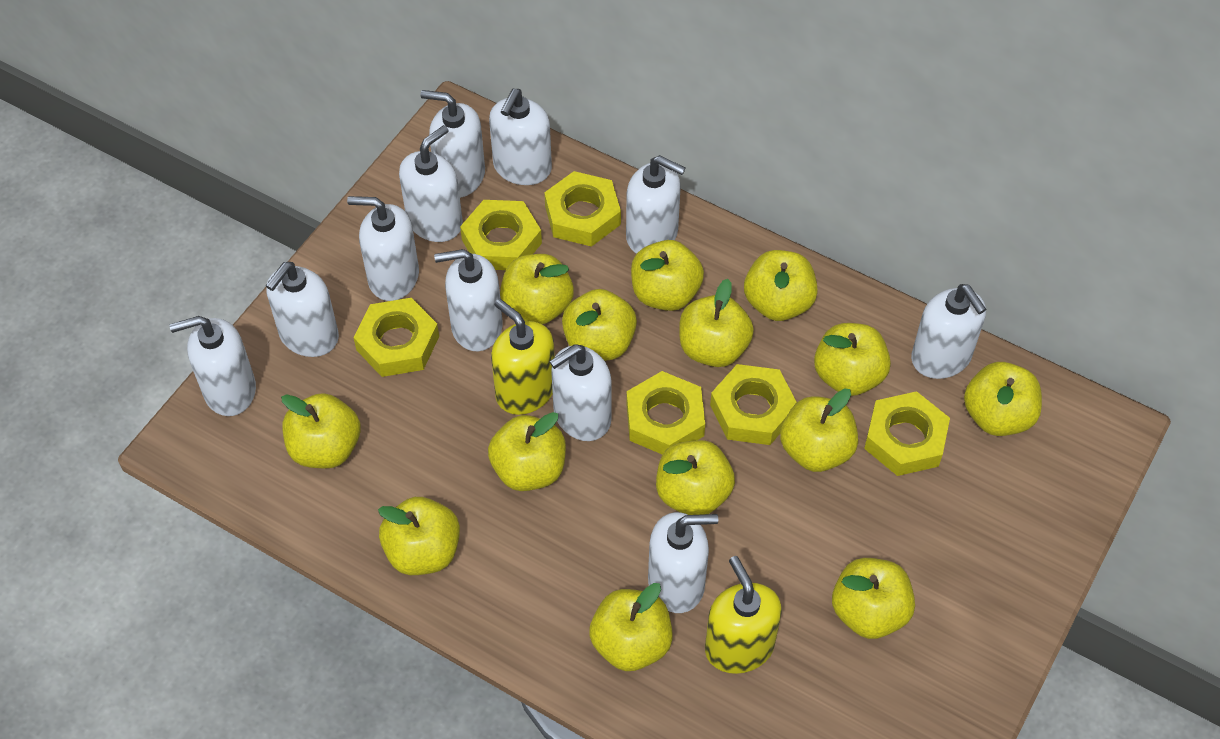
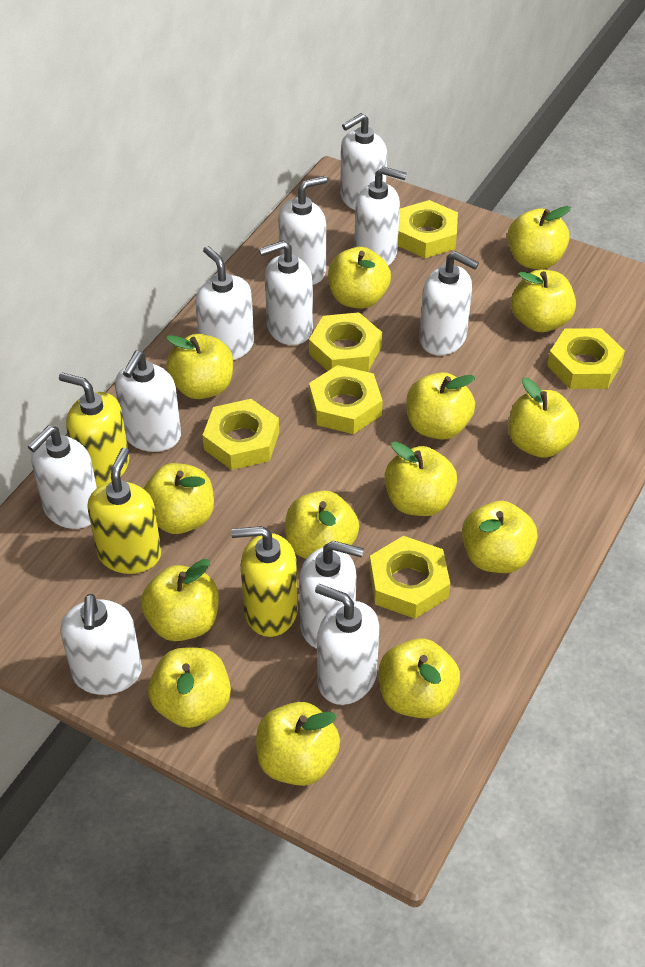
yellow soap dispenser: 2 -> 3

